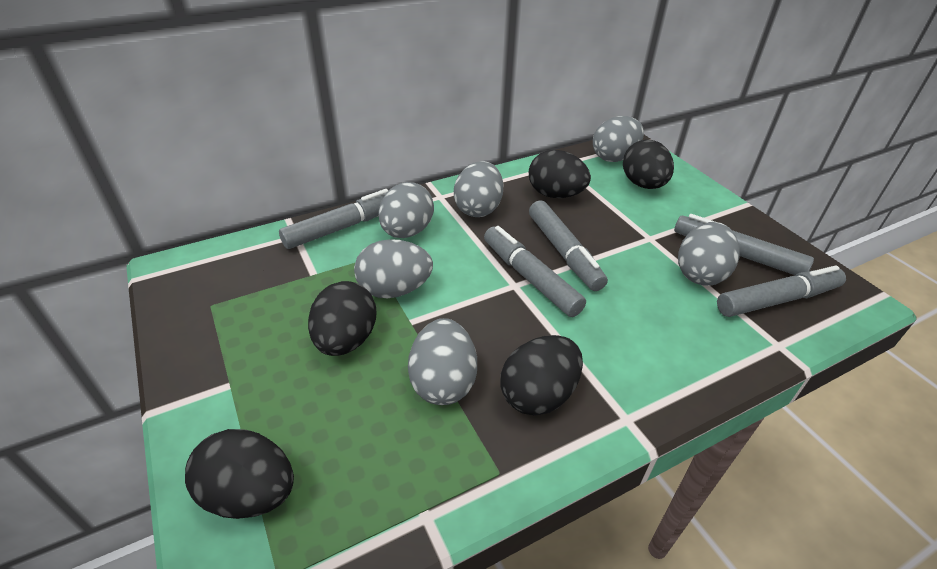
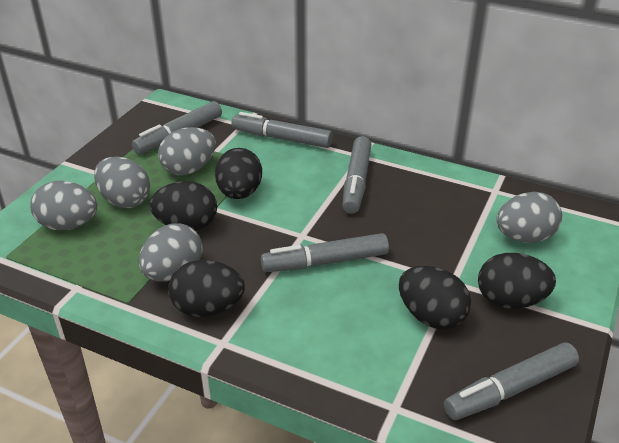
grey egg: 6 -> 5

